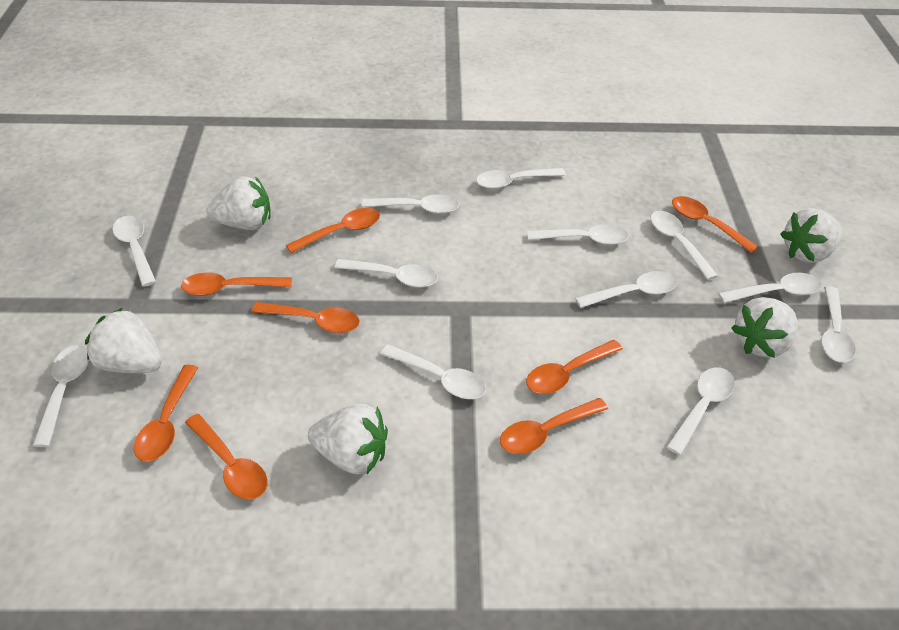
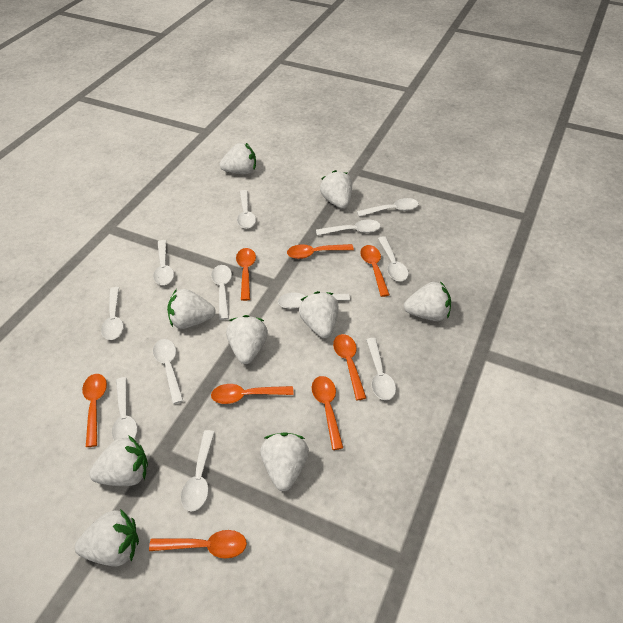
white strawberry: 5 -> 9

